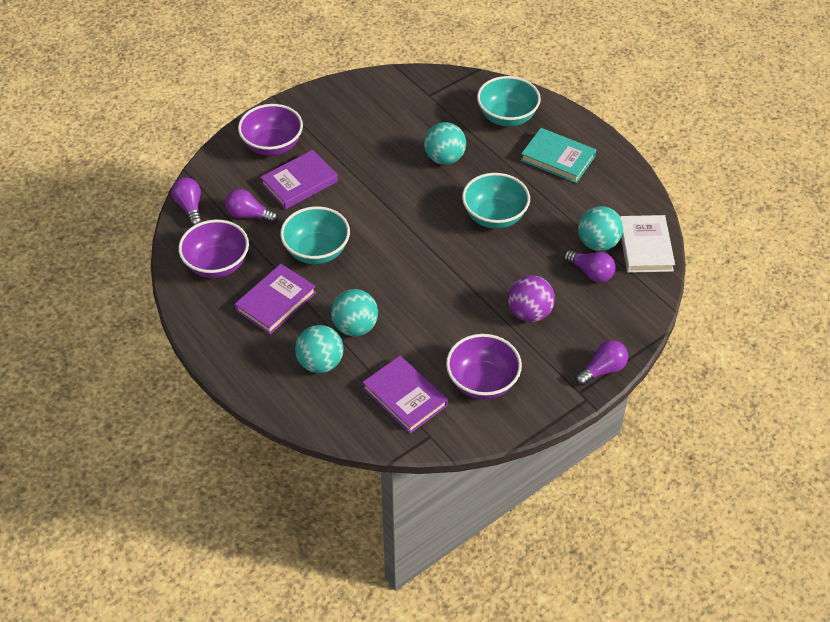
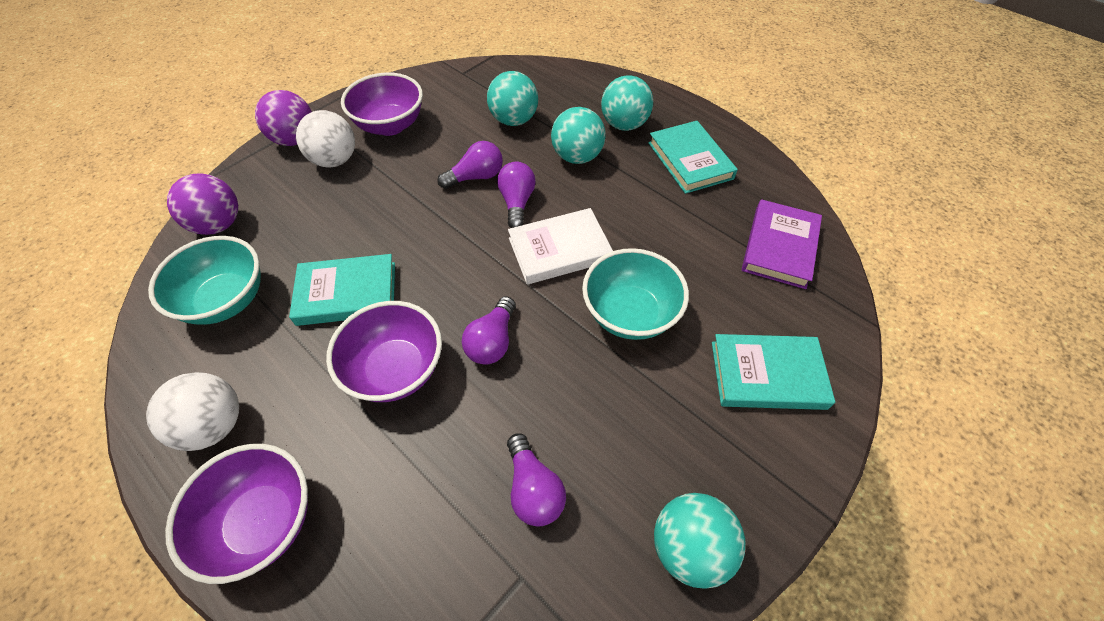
purple ball: 1 -> 2
purple book: 3 -> 1
turquoise book: 1 -> 3
turquoise bowl: 3 -> 2
white ball: 0 -> 2

